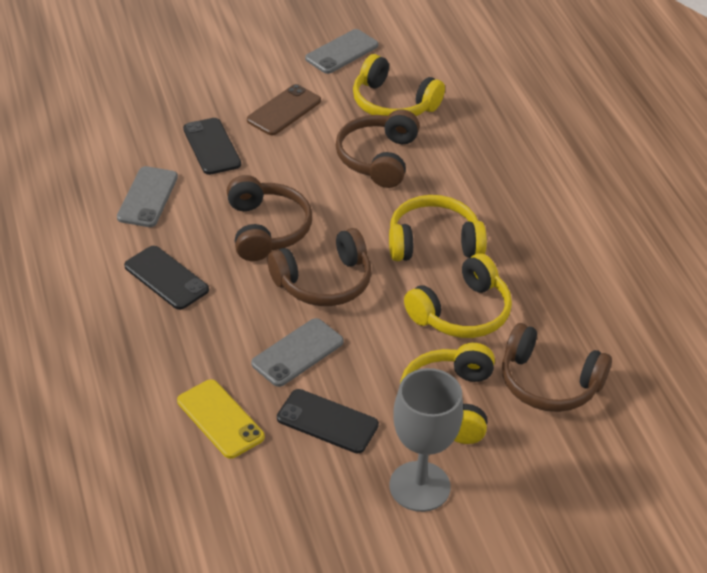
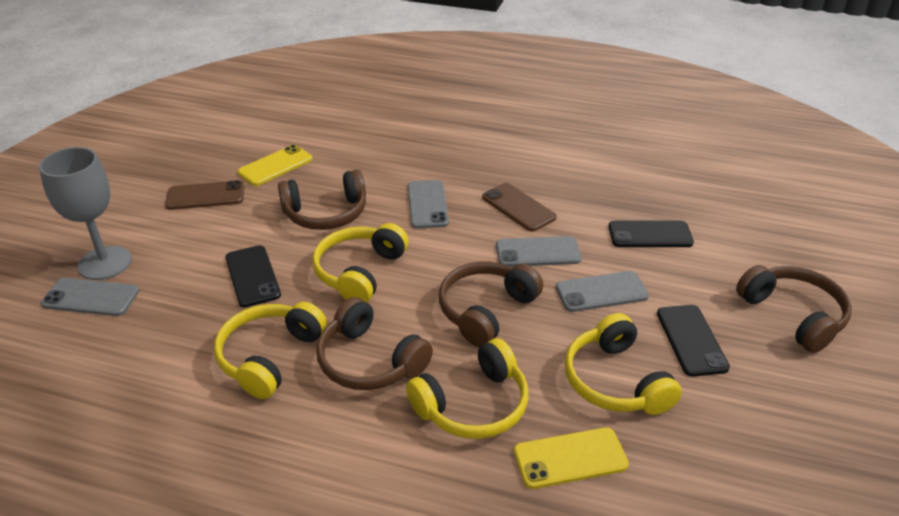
brown phone: 1 -> 2
grey phone: 3 -> 4
yellow phone: 1 -> 2

